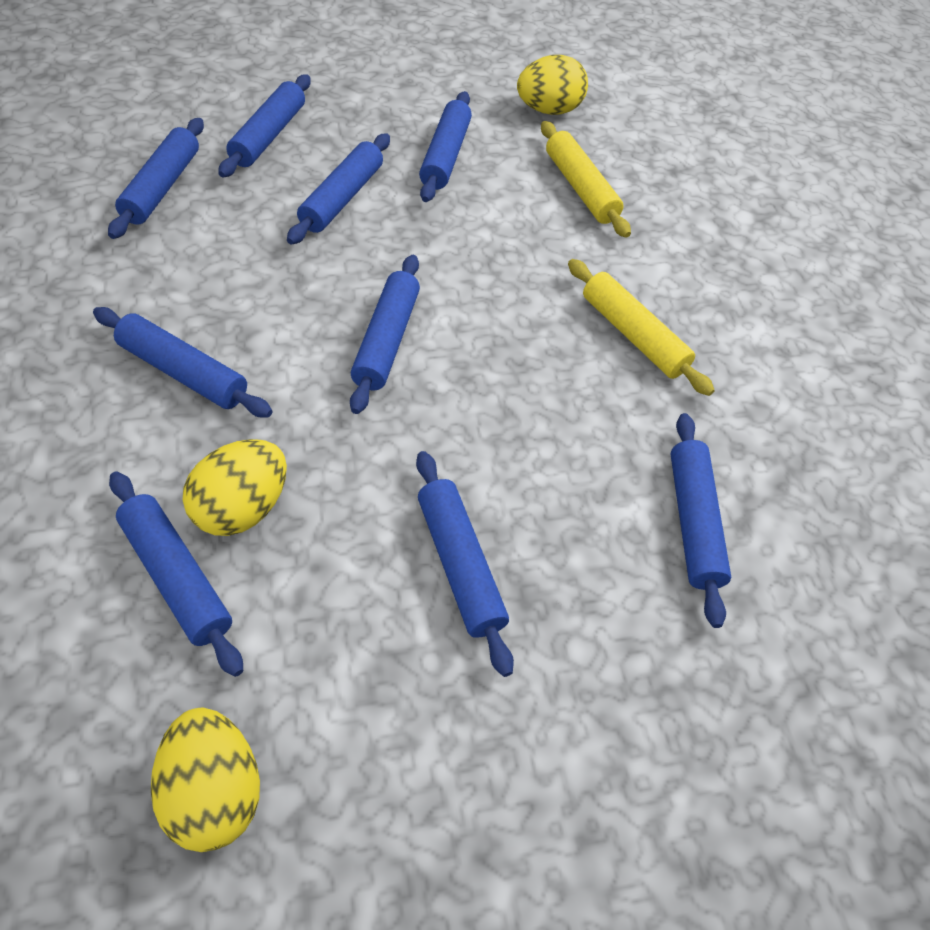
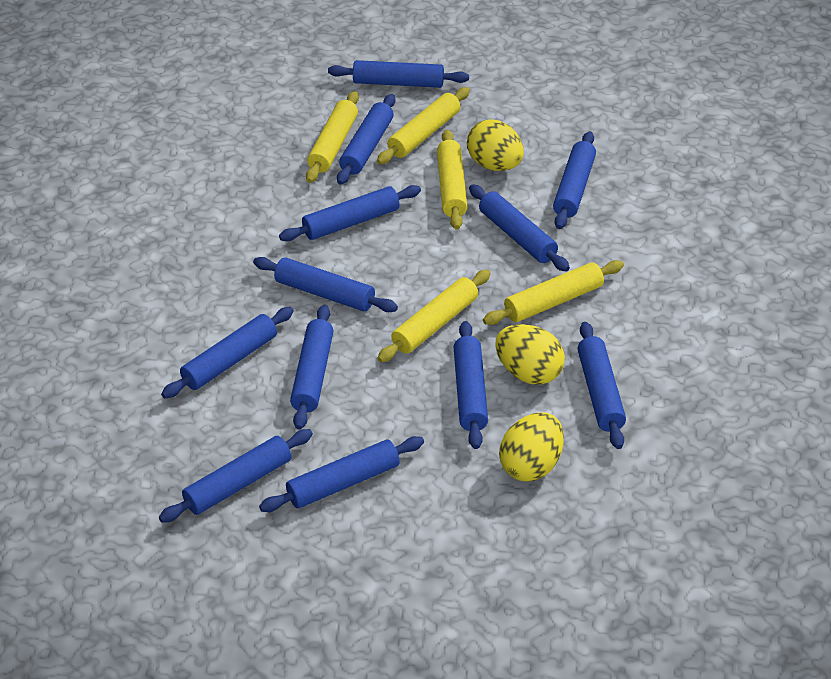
blue rolling pin: 9 -> 12
yellow rolling pin: 2 -> 5

